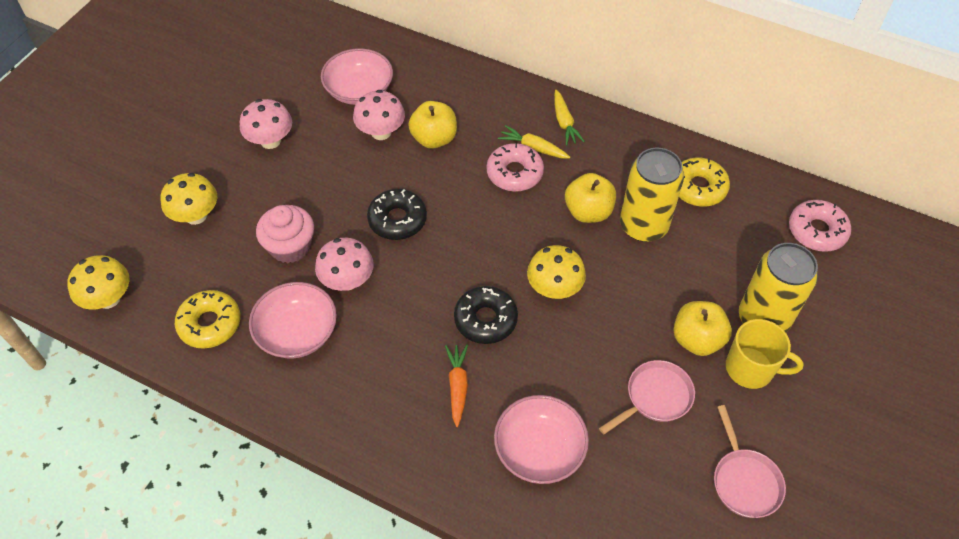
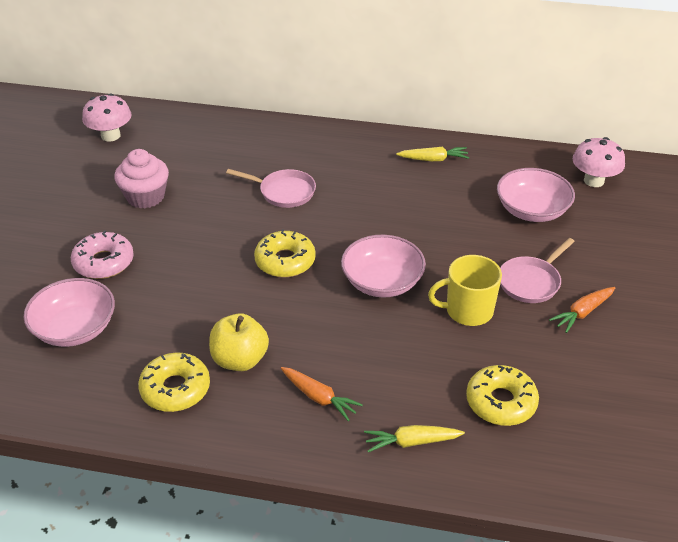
black donut: 2 -> 0
orange carrot: 1 -> 2
pink donut: 2 -> 1
pink mushroom: 3 -> 2
yellow apple: 3 -> 1
yellow can: 2 -> 0
yellow donut: 2 -> 3
yellow mushroom: 3 -> 0

